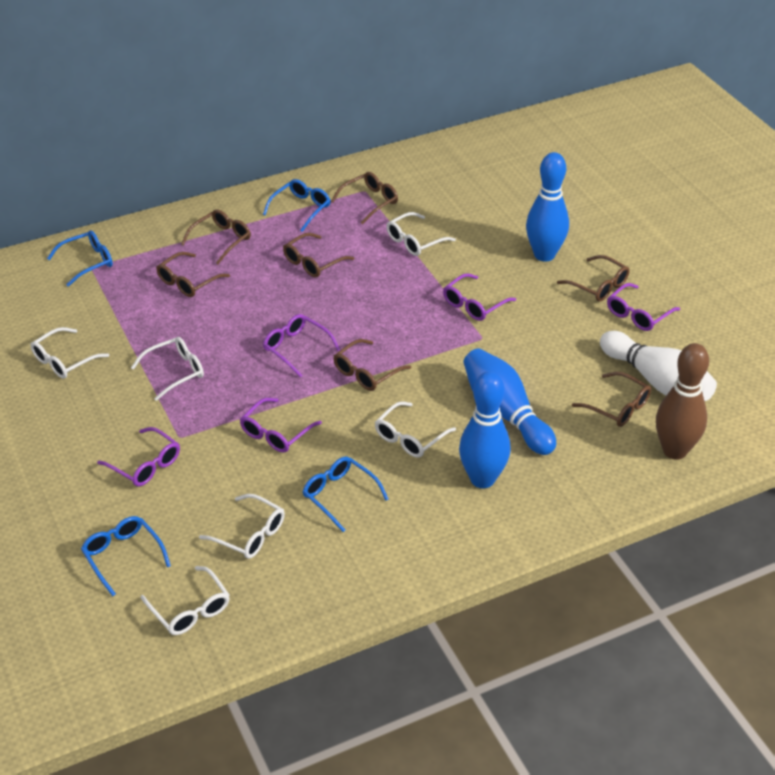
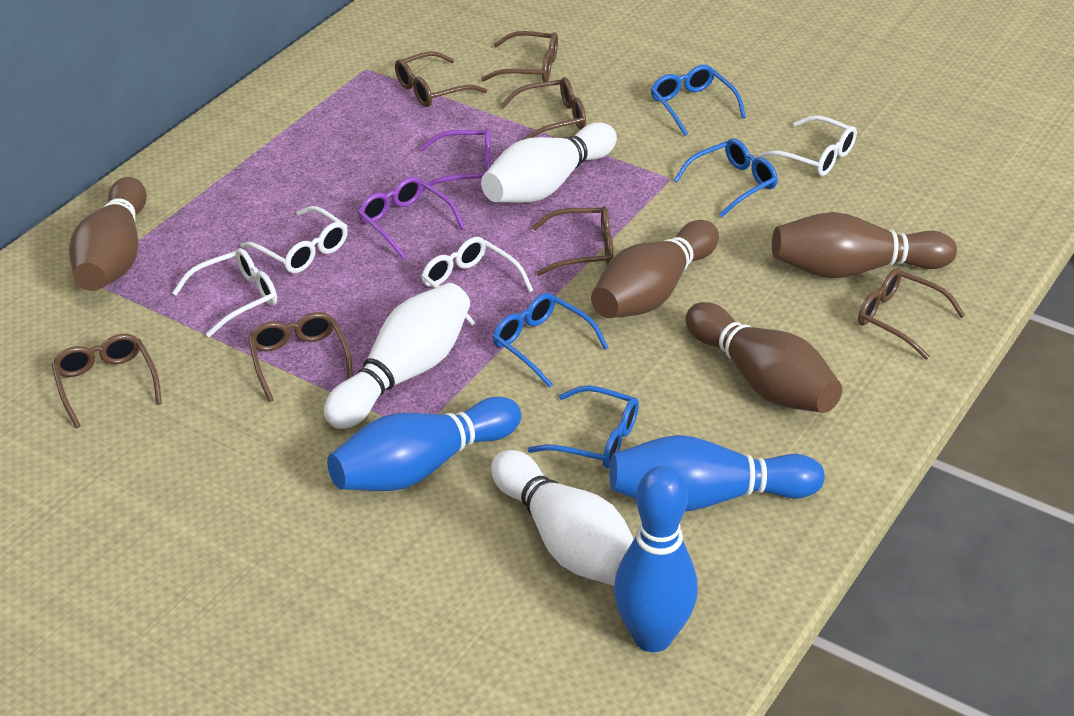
brown bowling pin: 1 -> 4
purple glasses: 5 -> 2
white bowling pin: 1 -> 3
white glasses: 6 -> 4

